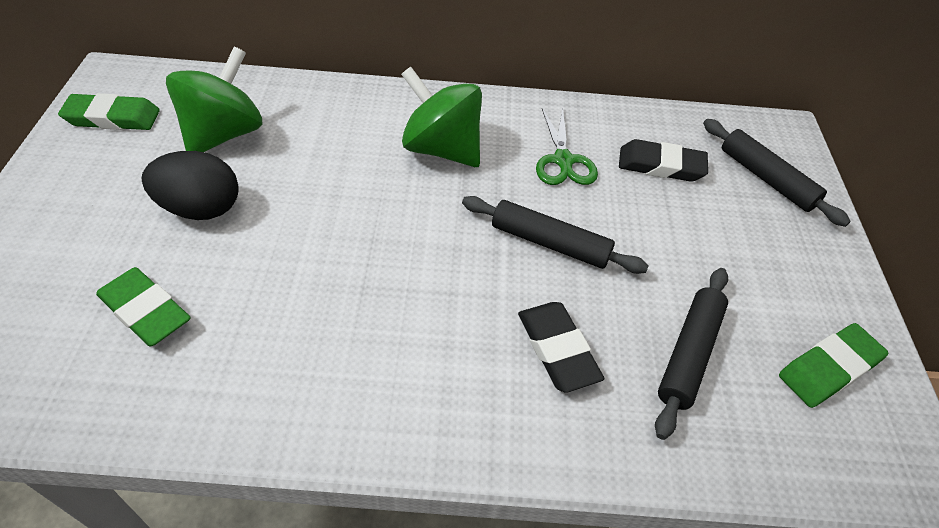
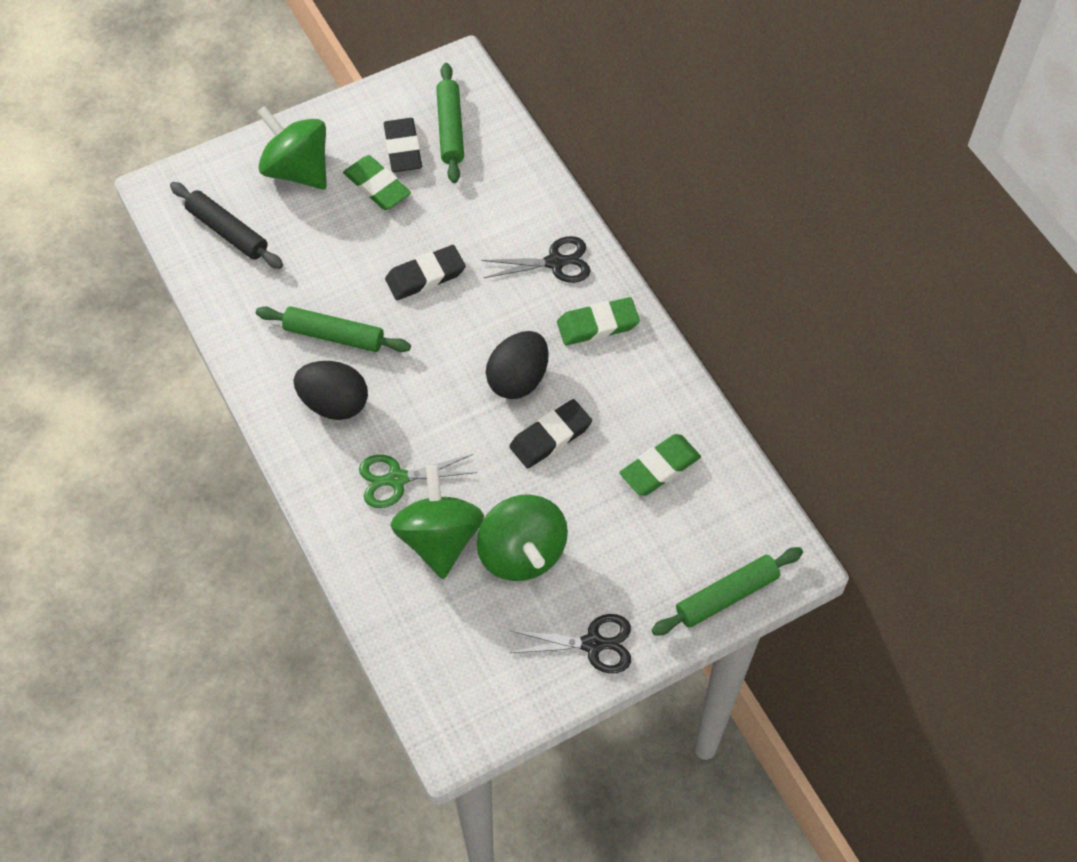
black egg: 1 -> 2
black eraser: 2 -> 3
black rolling pin: 3 -> 1
black scissors: 0 -> 2
green rolling pin: 0 -> 3
green spinning top: 2 -> 3

